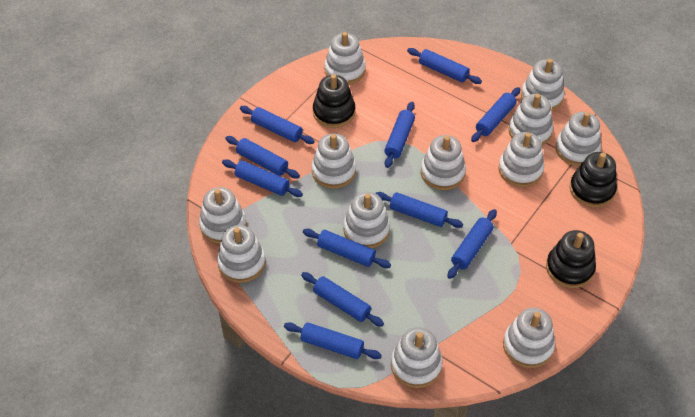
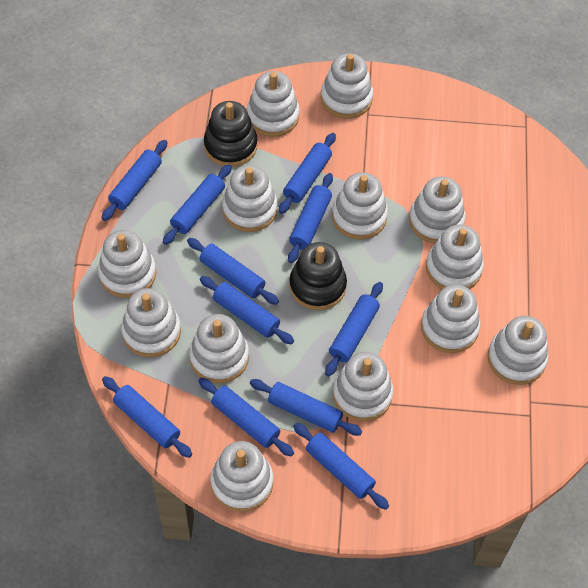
black stacking toy: 3 -> 2
white stacking toy: 12 -> 13

